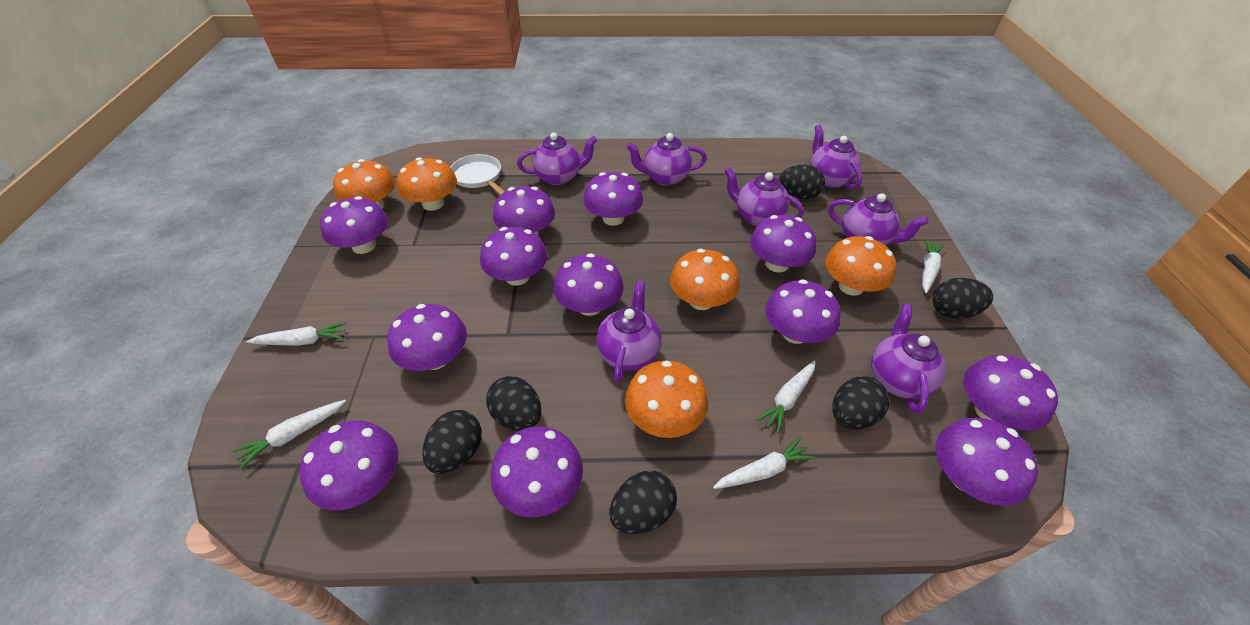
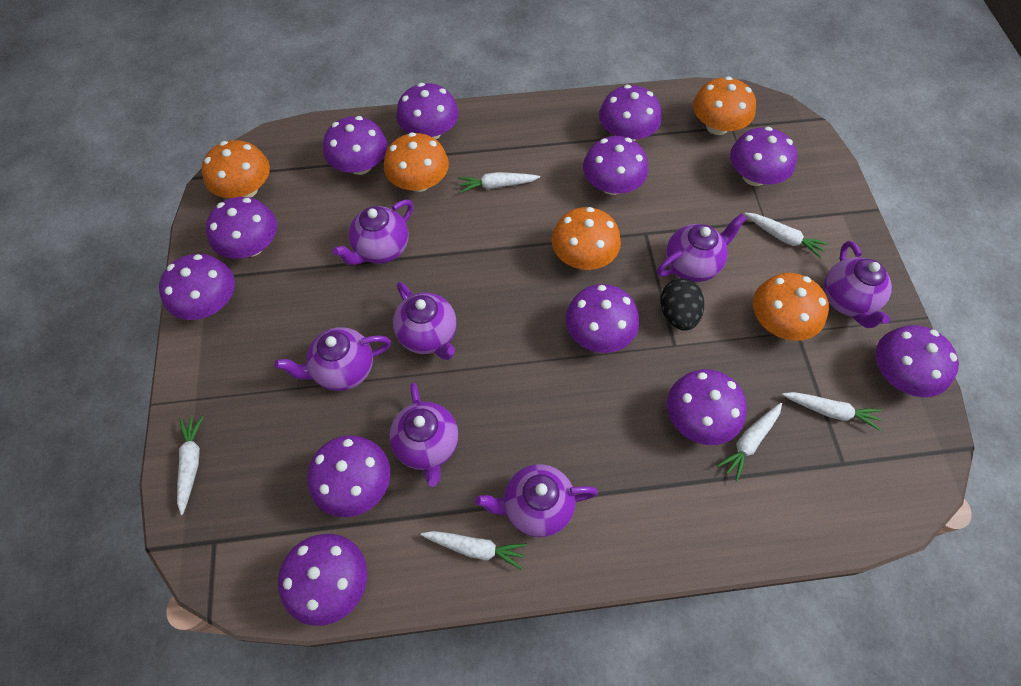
black egg: 6 -> 1
white carrot: 5 -> 6
white pan: 1 -> 0

